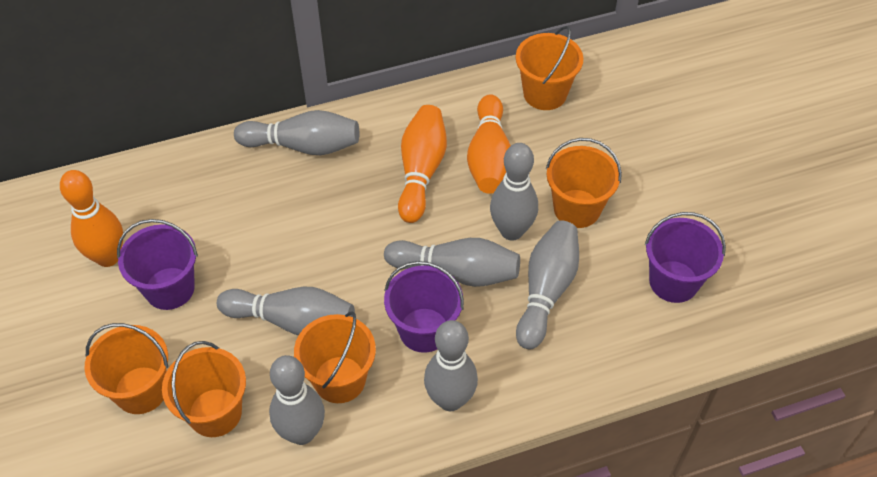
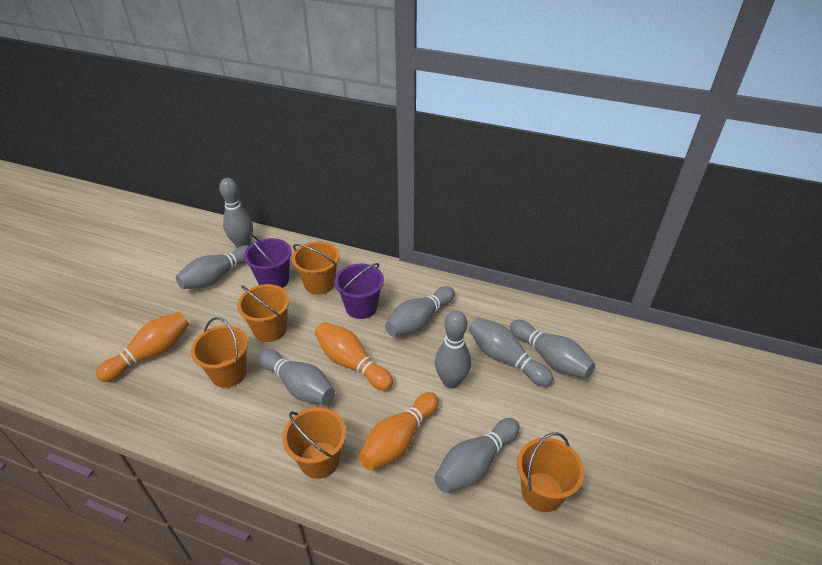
grey bowling pin: 7 -> 8
purple bucket: 3 -> 2

